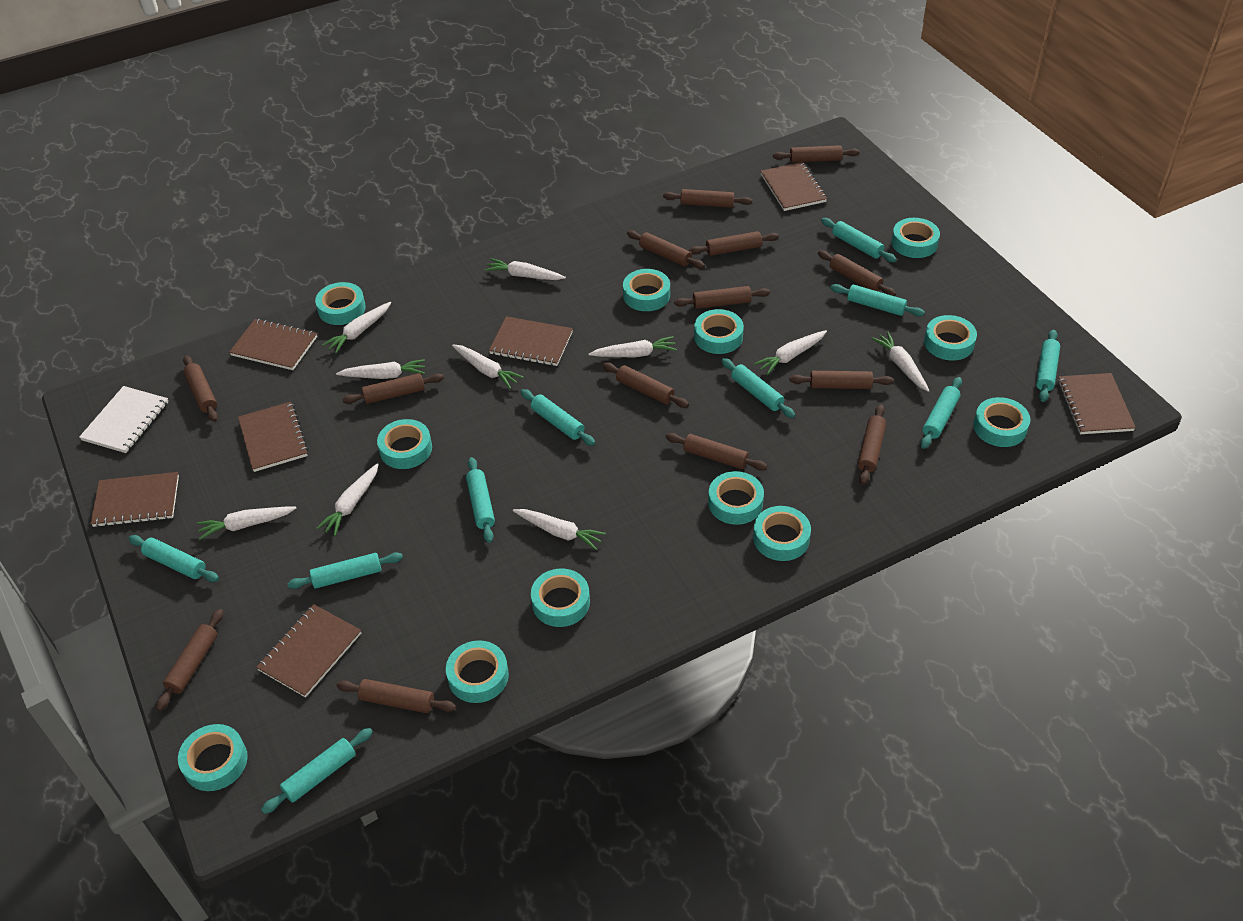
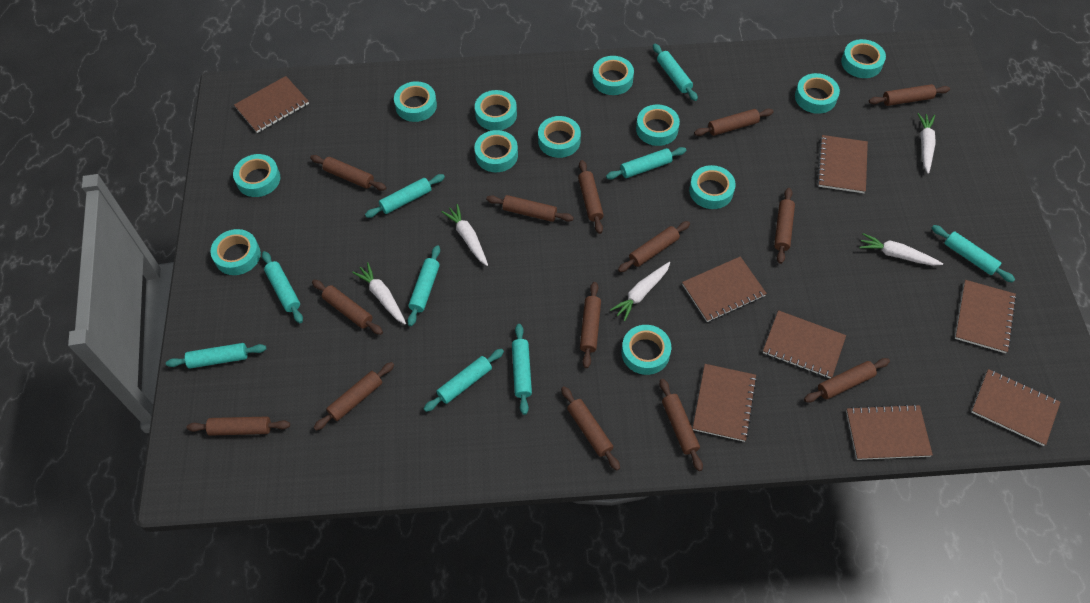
brown notebook: 7 -> 8
turquoise rolling pin: 10 -> 9
white carrot: 10 -> 5
white notebook: 1 -> 0

